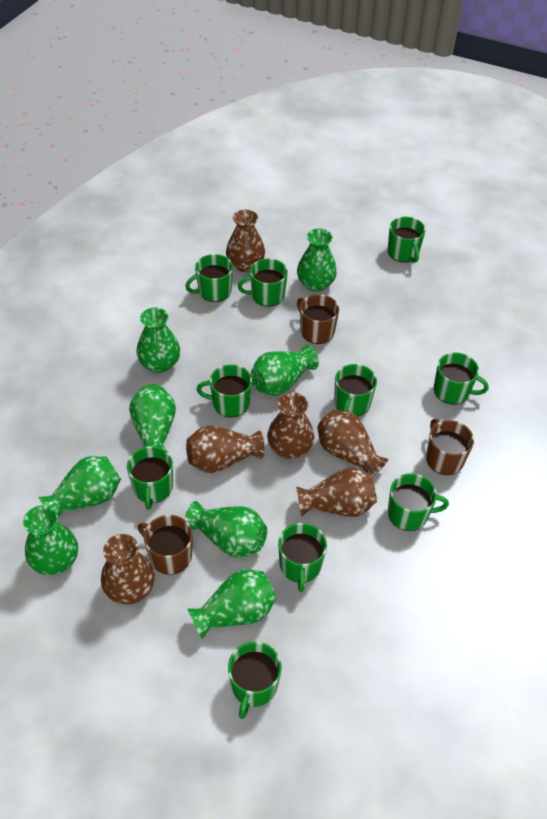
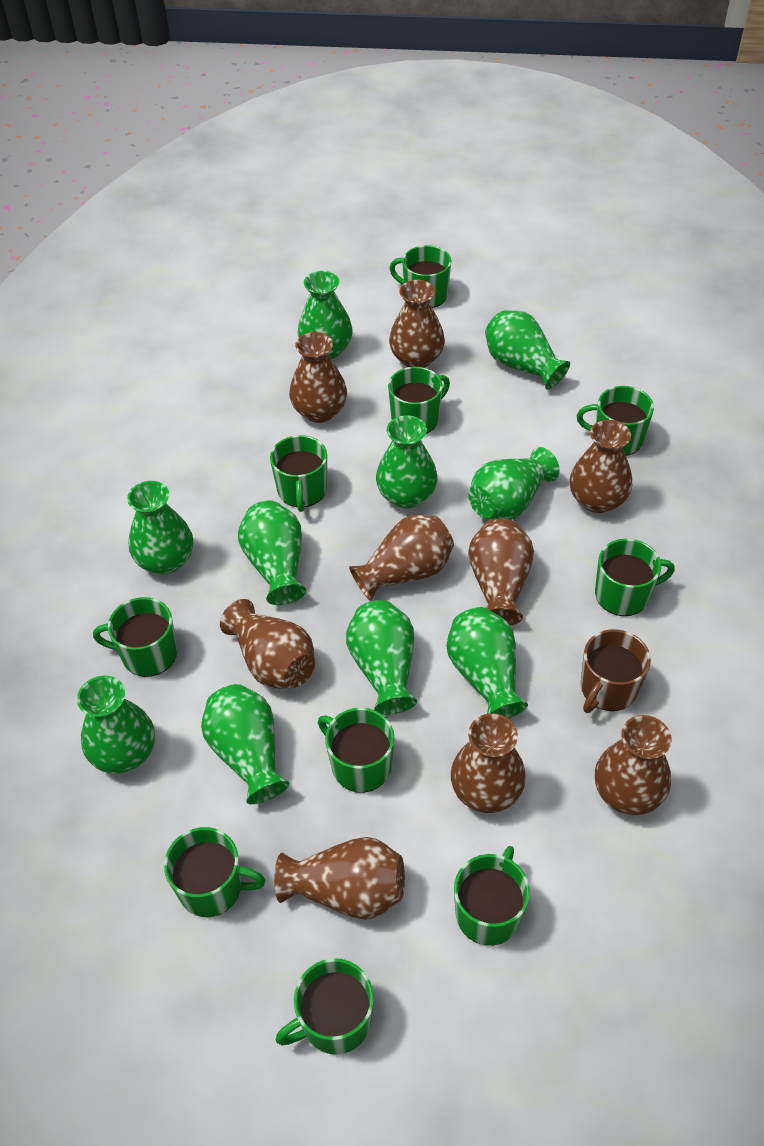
brown mug: 3 -> 1
brown vase: 6 -> 9
green vase: 8 -> 10

